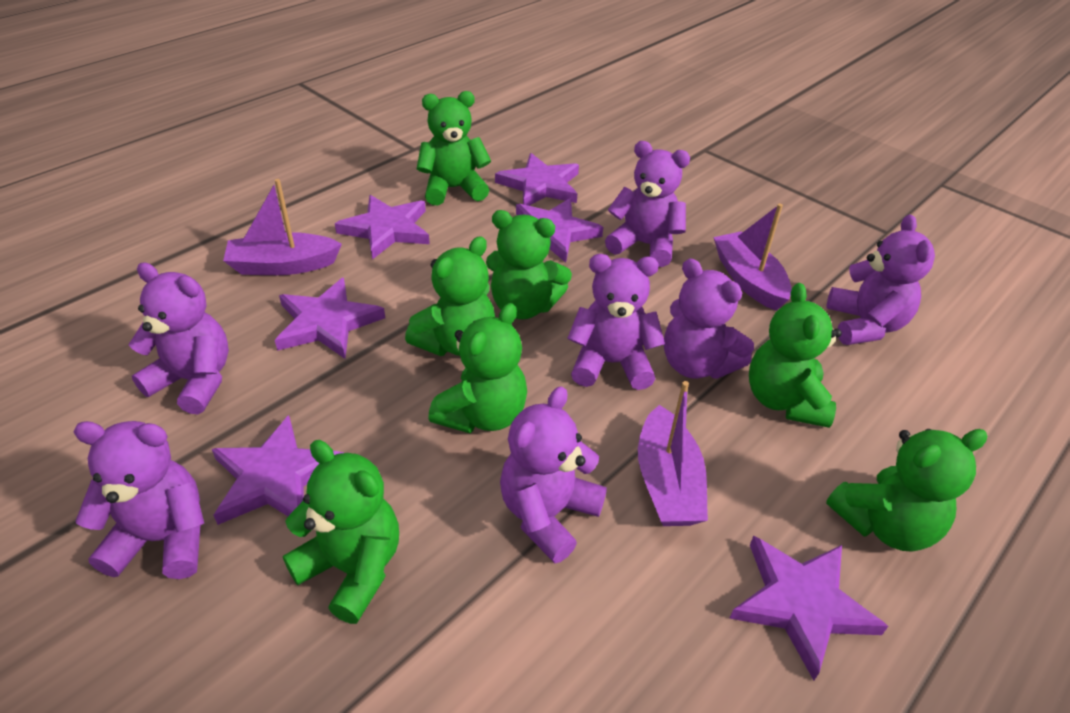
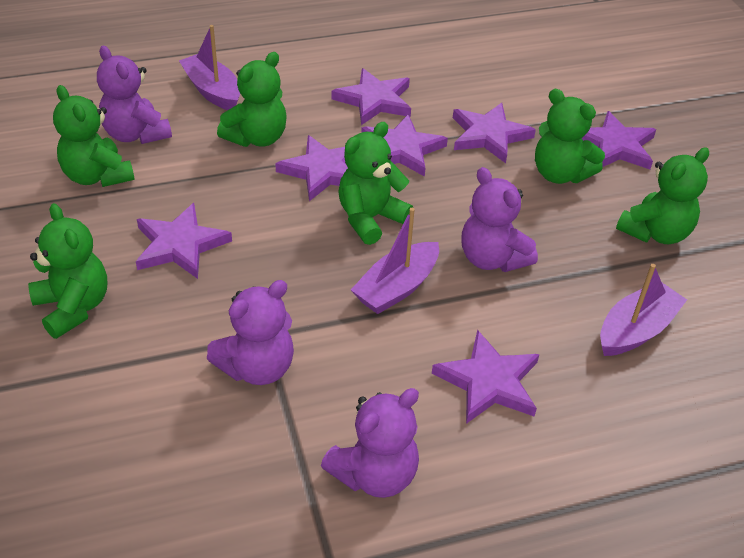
green teddy bear: 7 -> 6
purple star: 6 -> 7
purple teddy bear: 7 -> 4

